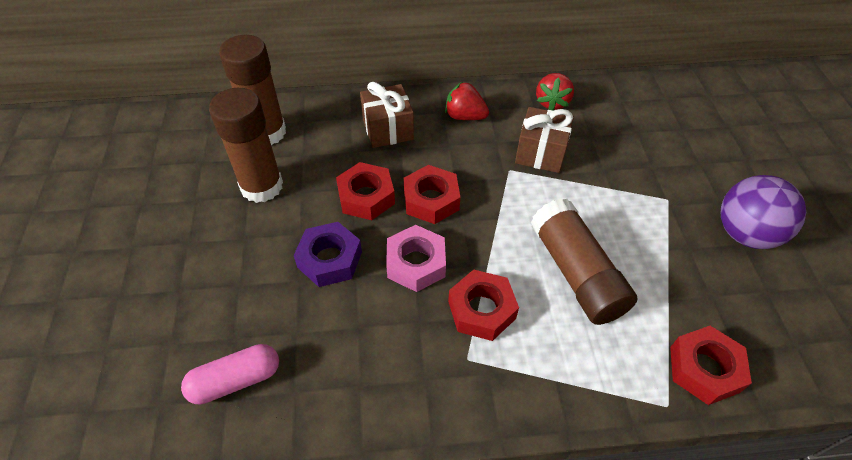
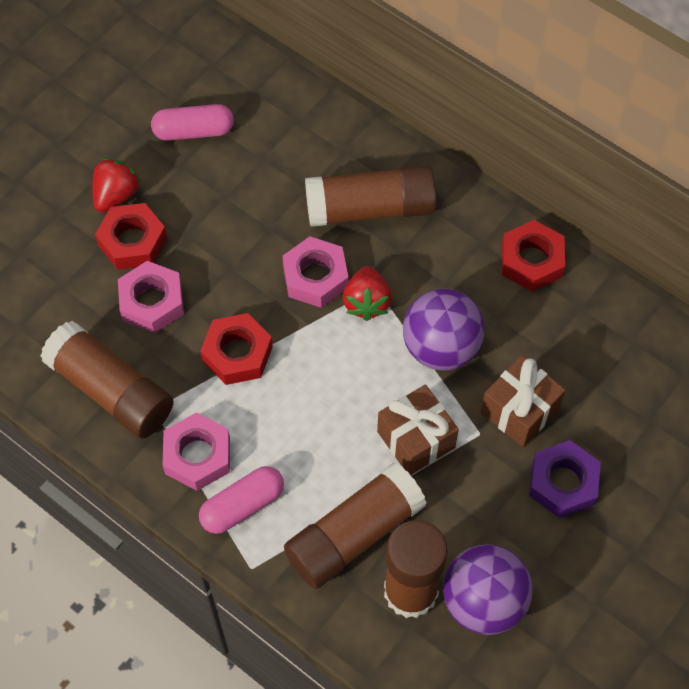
brown glue stick: 3 -> 4
pink capsule: 1 -> 2
pink nut: 1 -> 3
purple ball: 1 -> 2
red nut: 4 -> 3

